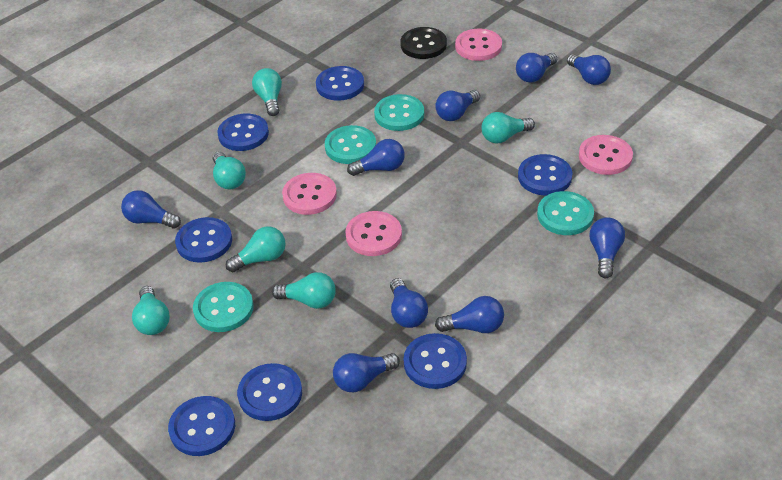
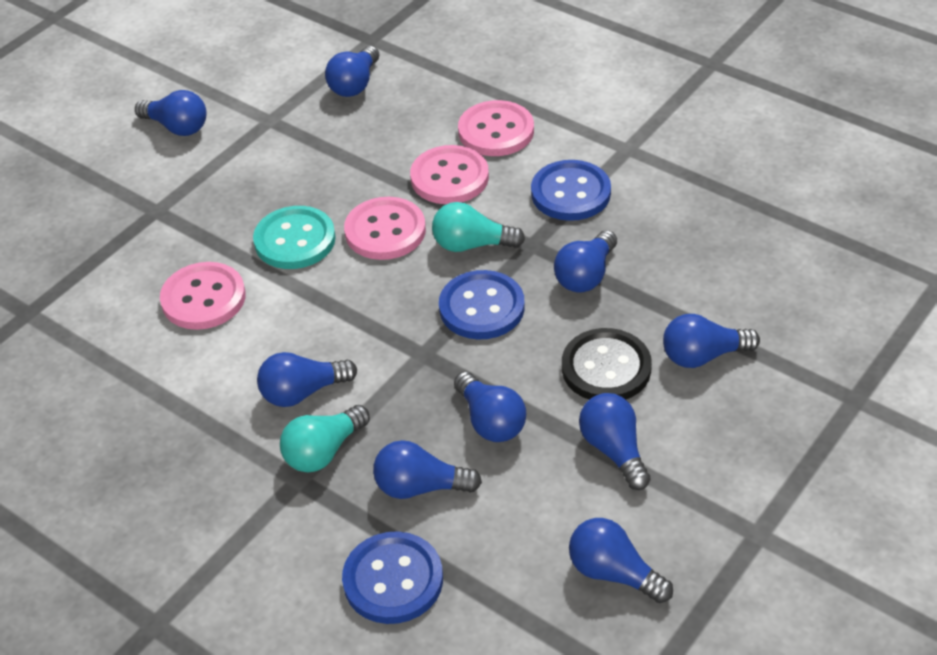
blue button: 7 -> 3
turquoise button: 4 -> 1
turquoise light bulb: 6 -> 2

